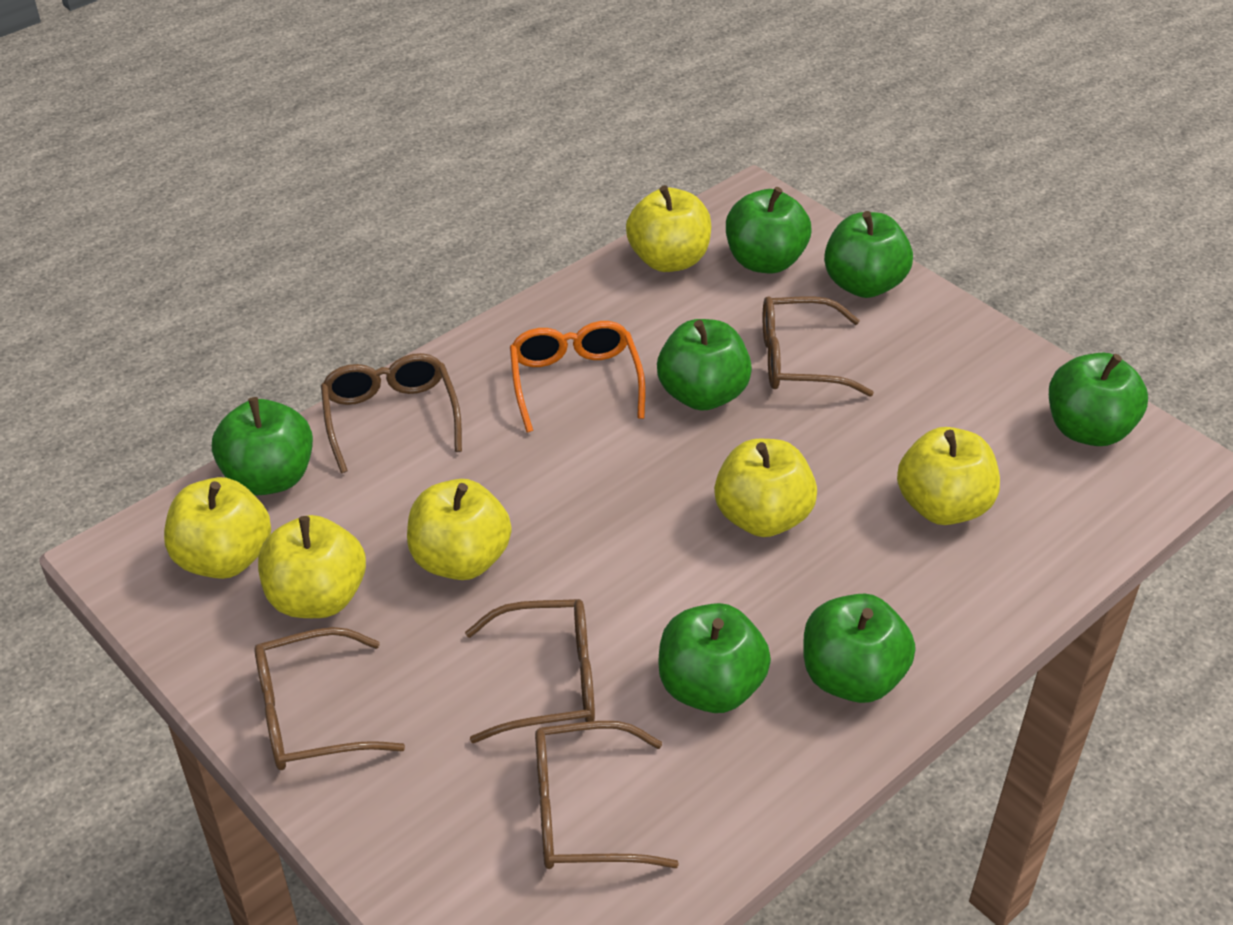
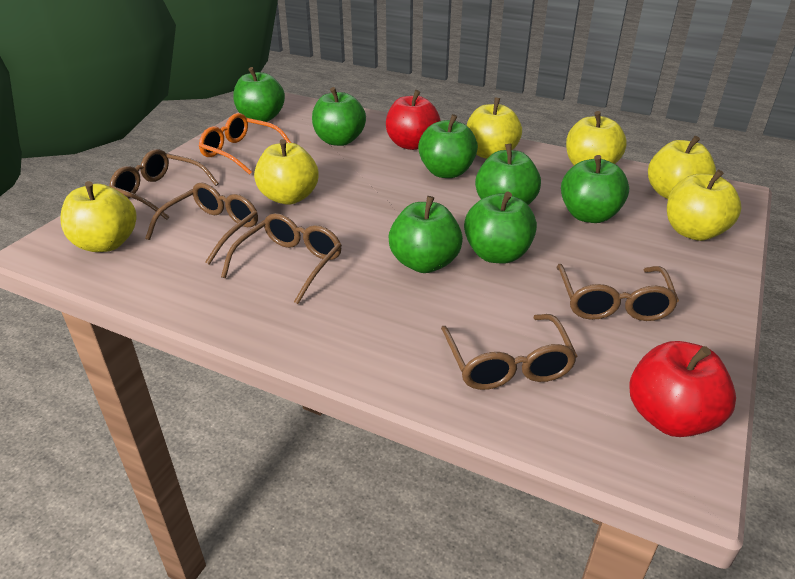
red apple: 0 -> 2

